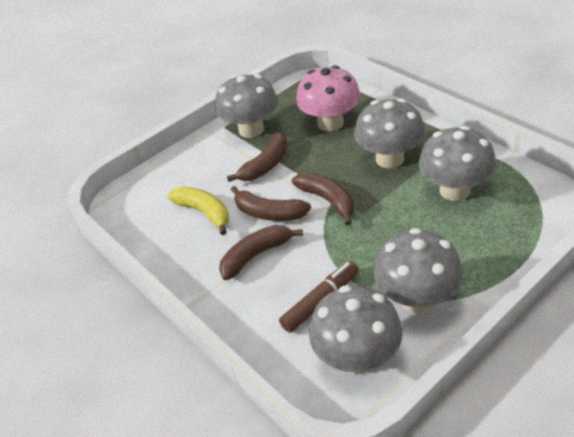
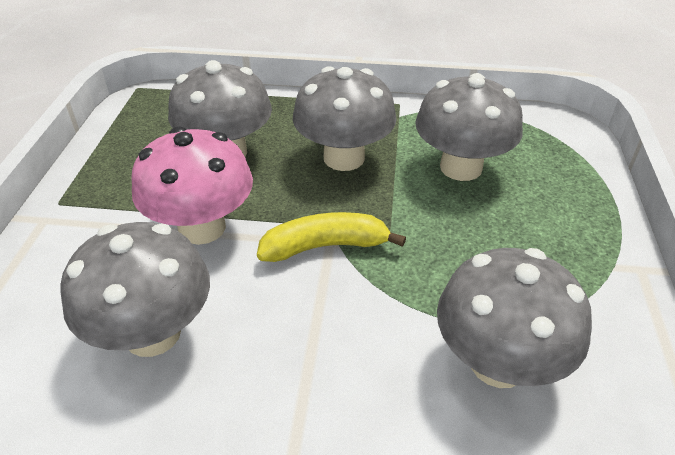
brown banana: 4 -> 0
brown marker: 1 -> 0

